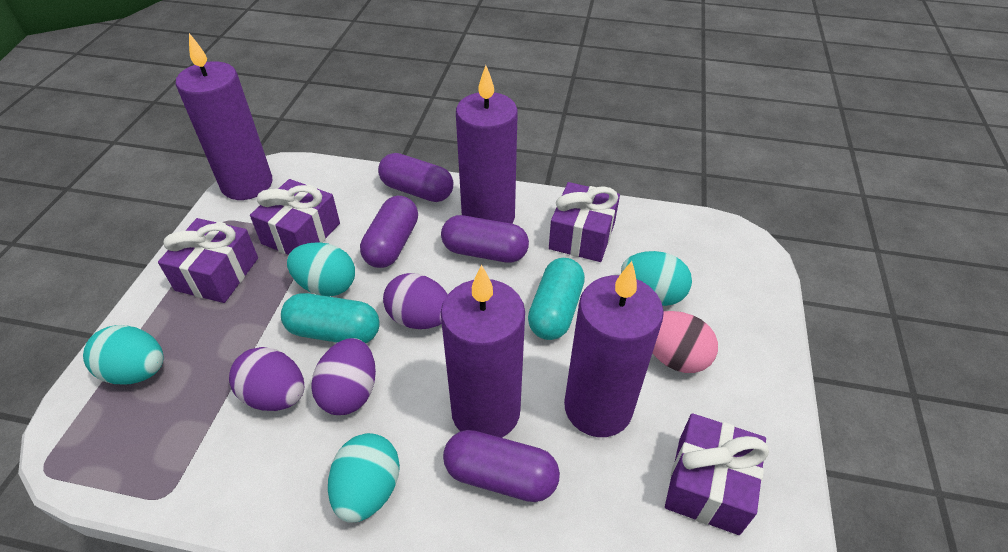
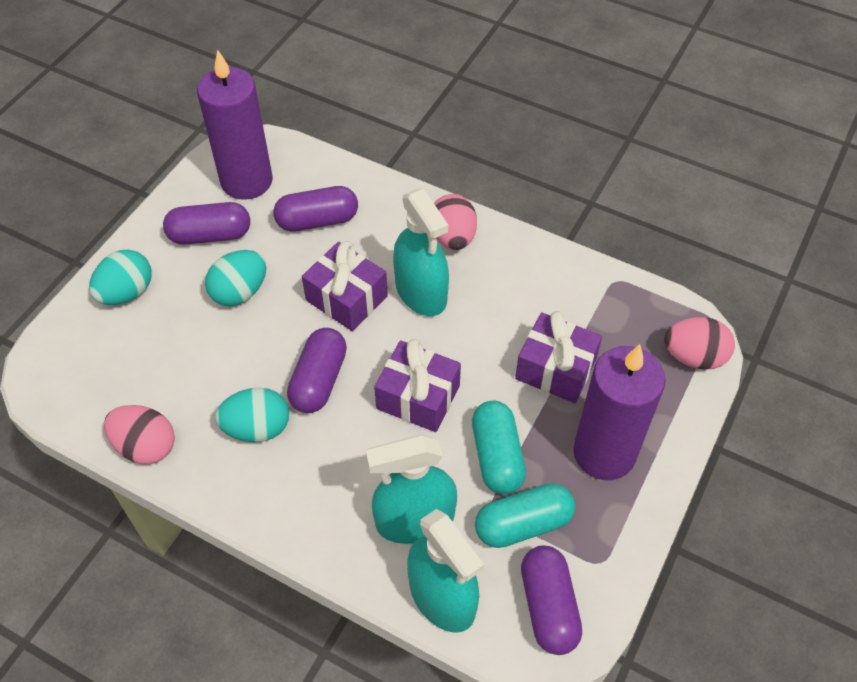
pink egg: 1 -> 3
purple candle: 4 -> 2
purple egg: 3 -> 0
purple gift: 4 -> 3
turquoise egg: 4 -> 3
turquoise spray bottle: 0 -> 3

